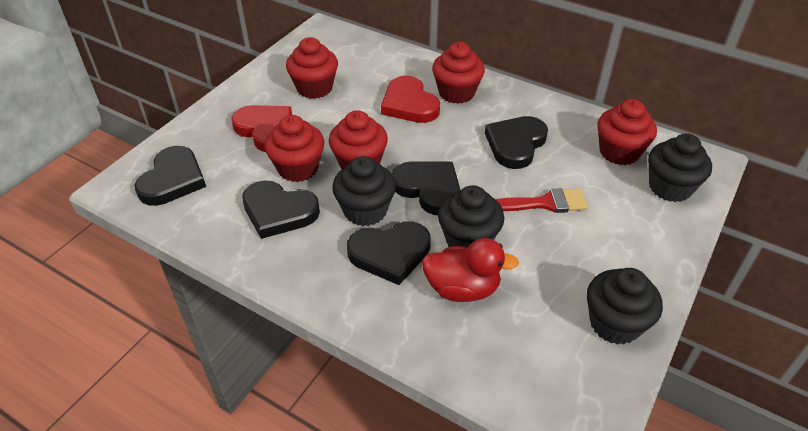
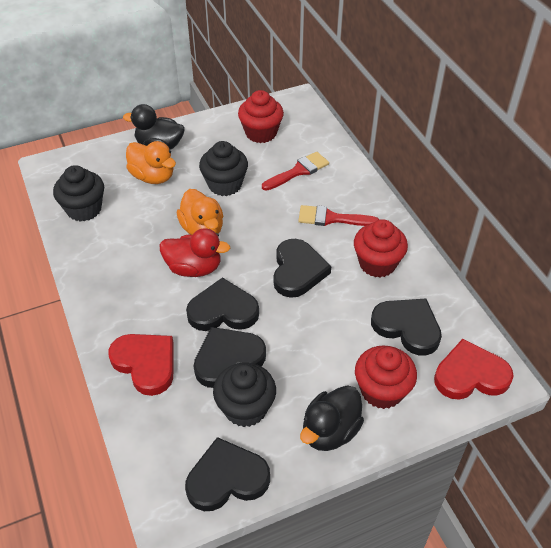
black cupcake: 4 -> 3
black duck: 0 -> 2
orange duck: 0 -> 2
red brush: 1 -> 2
red cupcake: 5 -> 3

